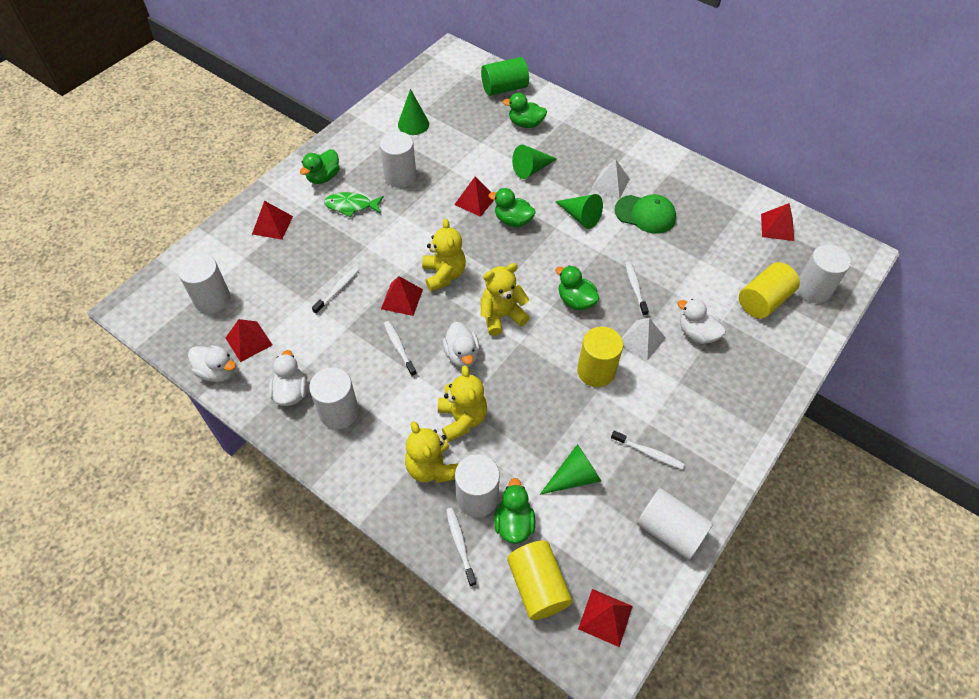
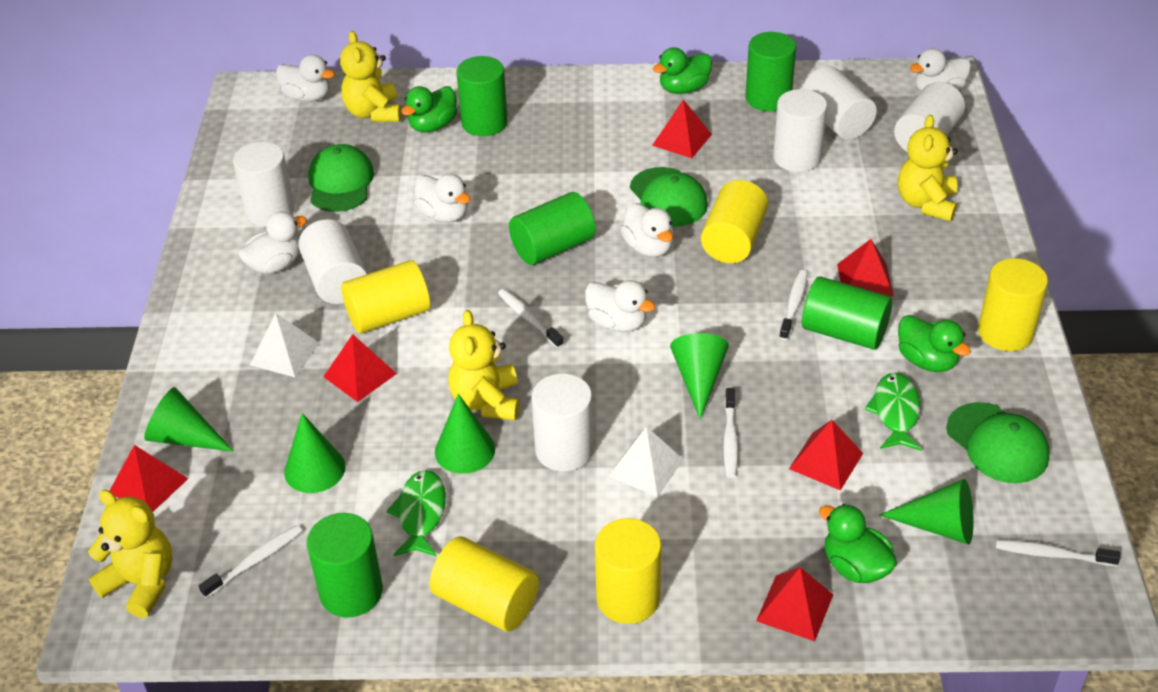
green cap: 1 -> 3
green cone: 4 -> 5
green cylinder: 1 -> 5
green duck: 5 -> 4
green fish: 1 -> 2
white duck: 4 -> 6
yellow cylinder: 3 -> 5

